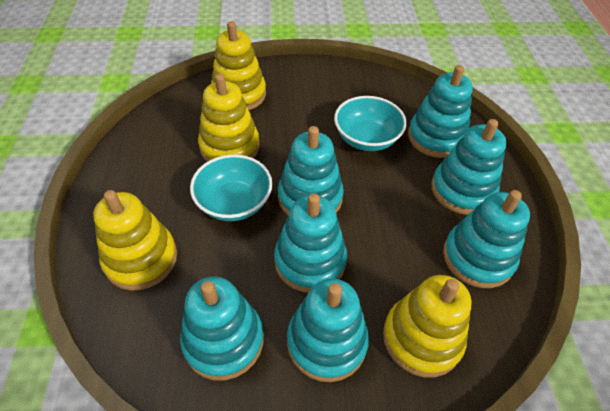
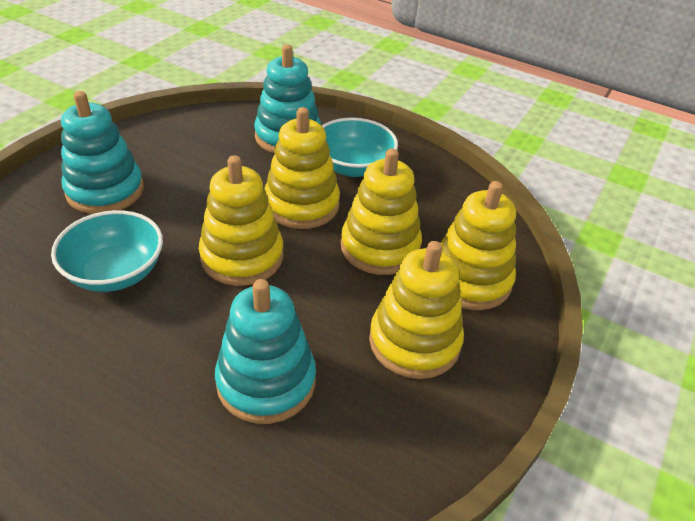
turquoise stacking toy: 7 -> 3
yellow stacking toy: 4 -> 5

